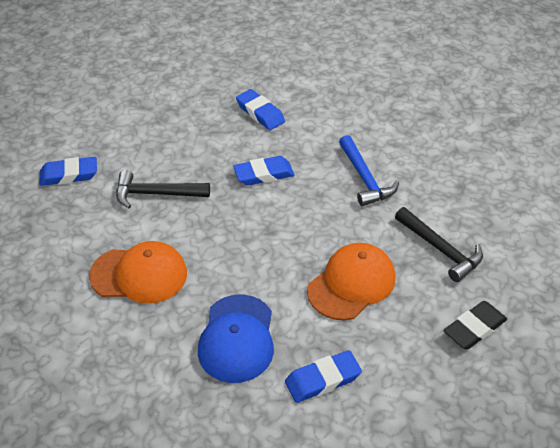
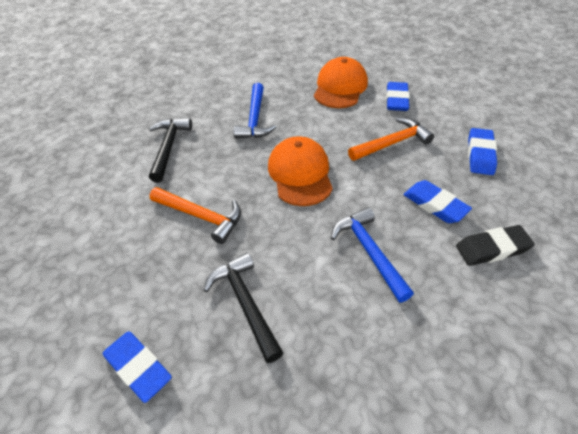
blue cap: 1 -> 0
blue hammer: 1 -> 2
orange hammer: 0 -> 2

